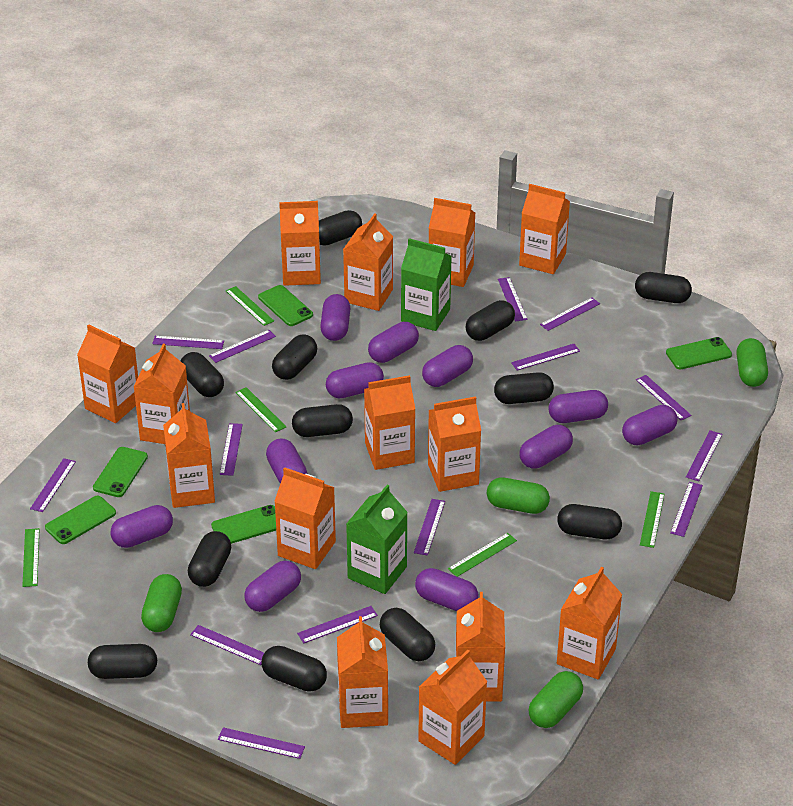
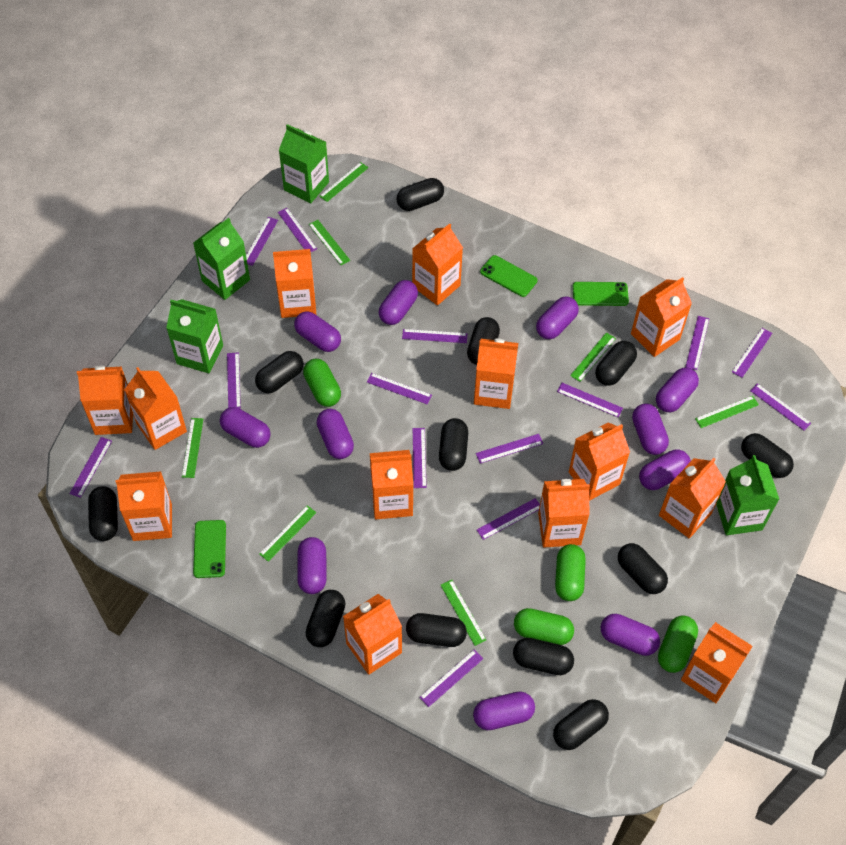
green carton: 2 -> 4
green phone: 5 -> 3
green ruler: 5 -> 7
orange carton: 14 -> 13

